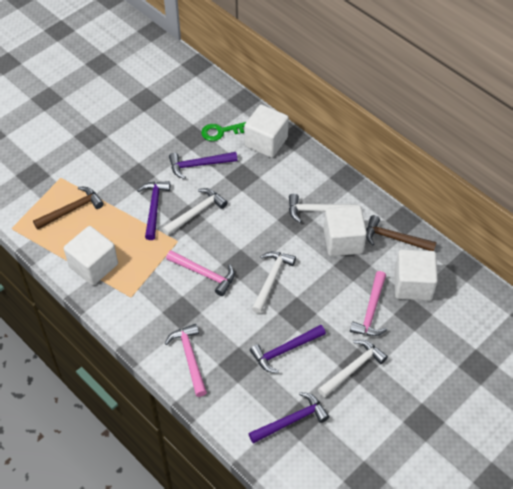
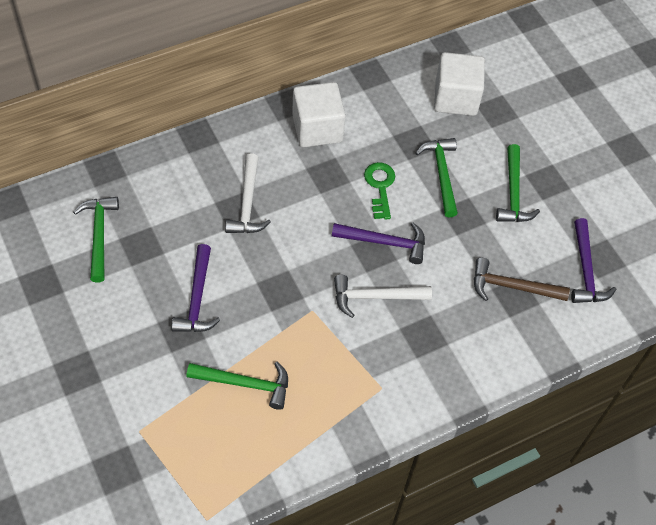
brown hammer: 2 -> 1
green hammer: 0 -> 4
pink hammer: 3 -> 0
purple hammer: 4 -> 3
white cube: 4 -> 2
white hammer: 4 -> 2

